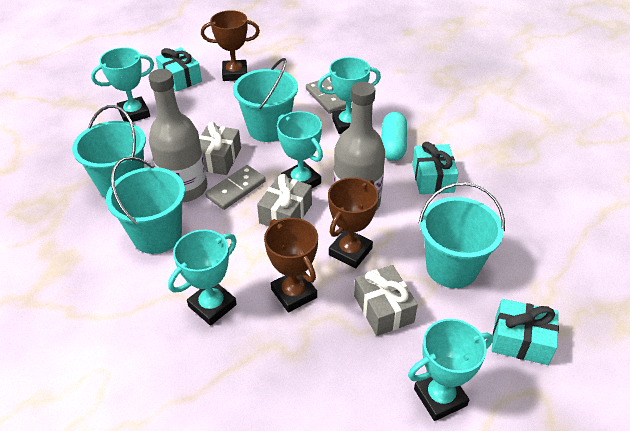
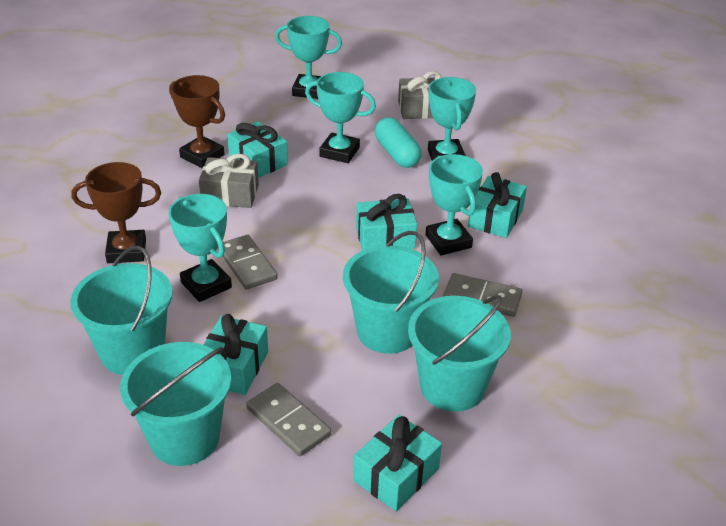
brown trophy: 3 -> 2
grey bottle: 2 -> 0
grey domino: 2 -> 3
grey gift: 3 -> 2
turquoise gift: 3 -> 5

